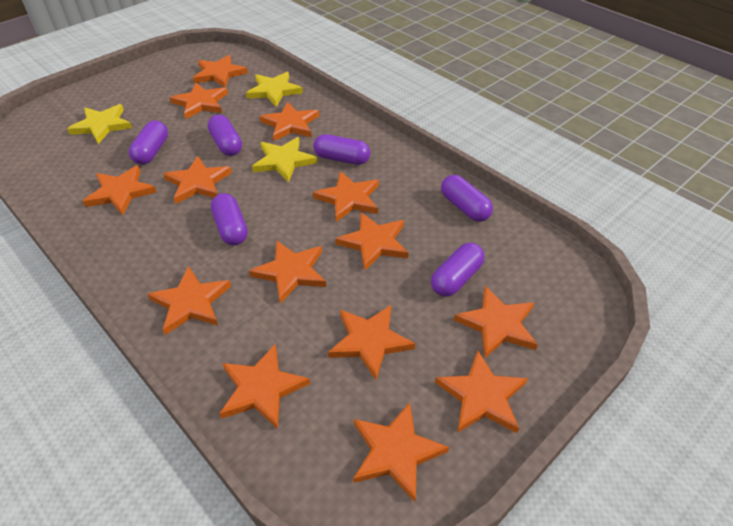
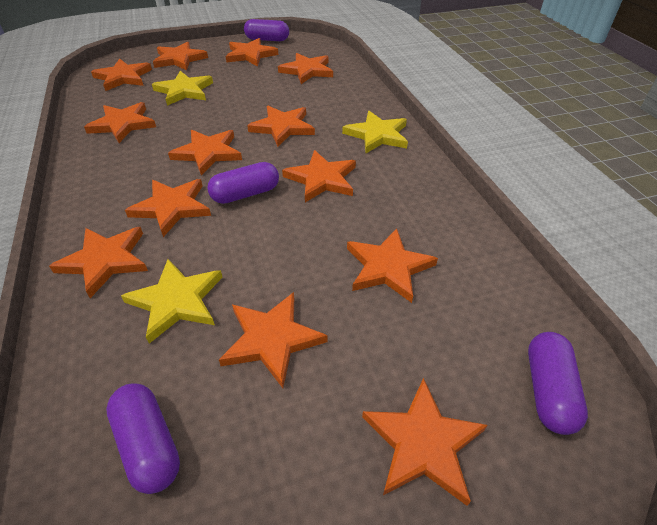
orange star: 14 -> 13
purple capsule: 6 -> 4

